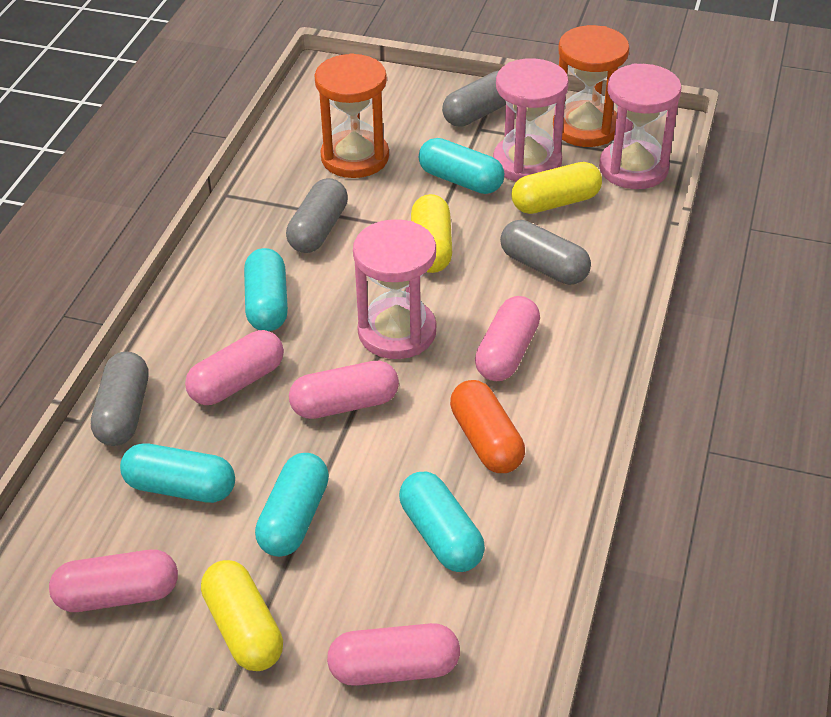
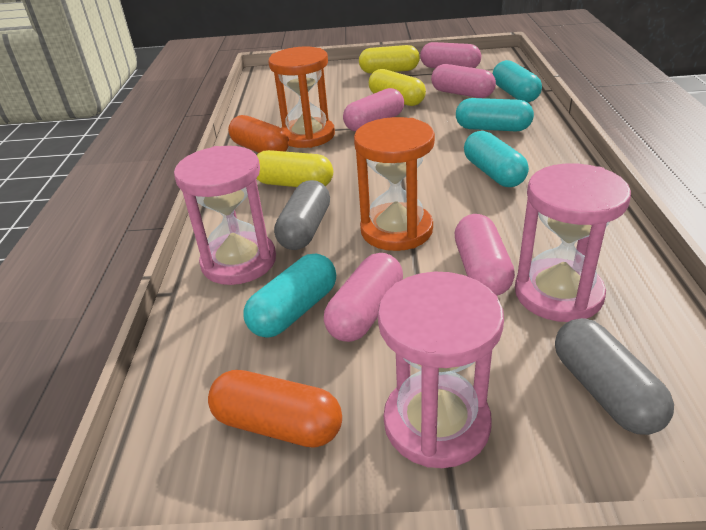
grey capsule: 4 -> 2
orange capsule: 1 -> 2
turquoise capsule: 5 -> 4

